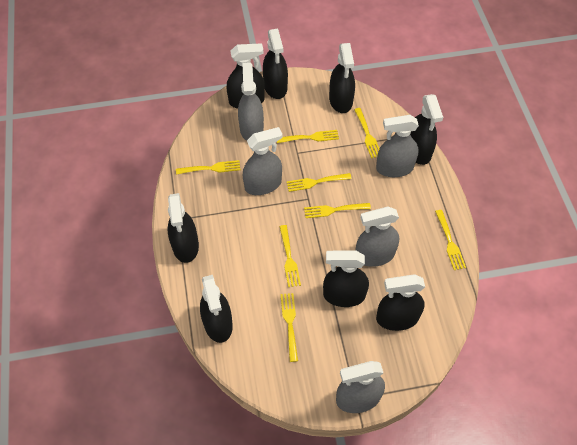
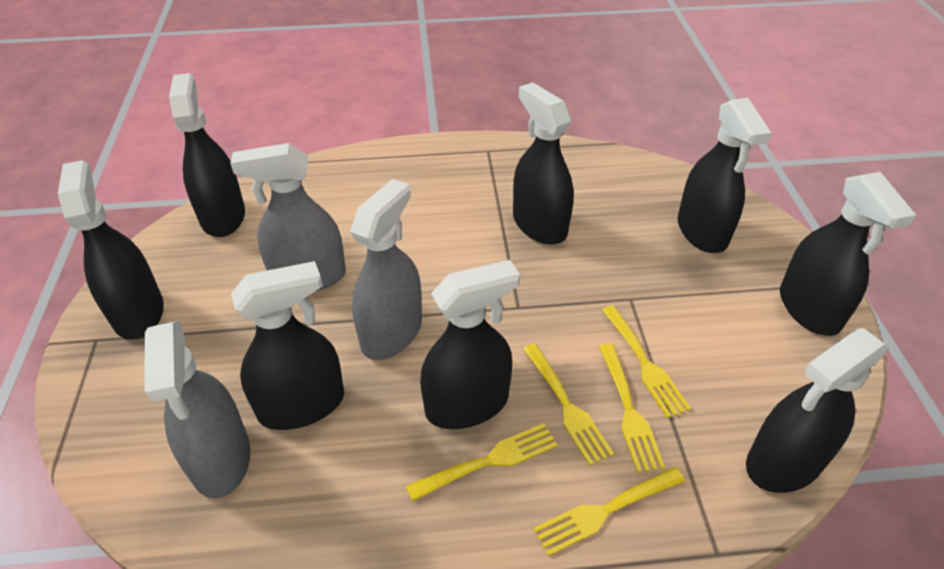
grey spray bottle: 5 -> 3
yellow fork: 8 -> 5

